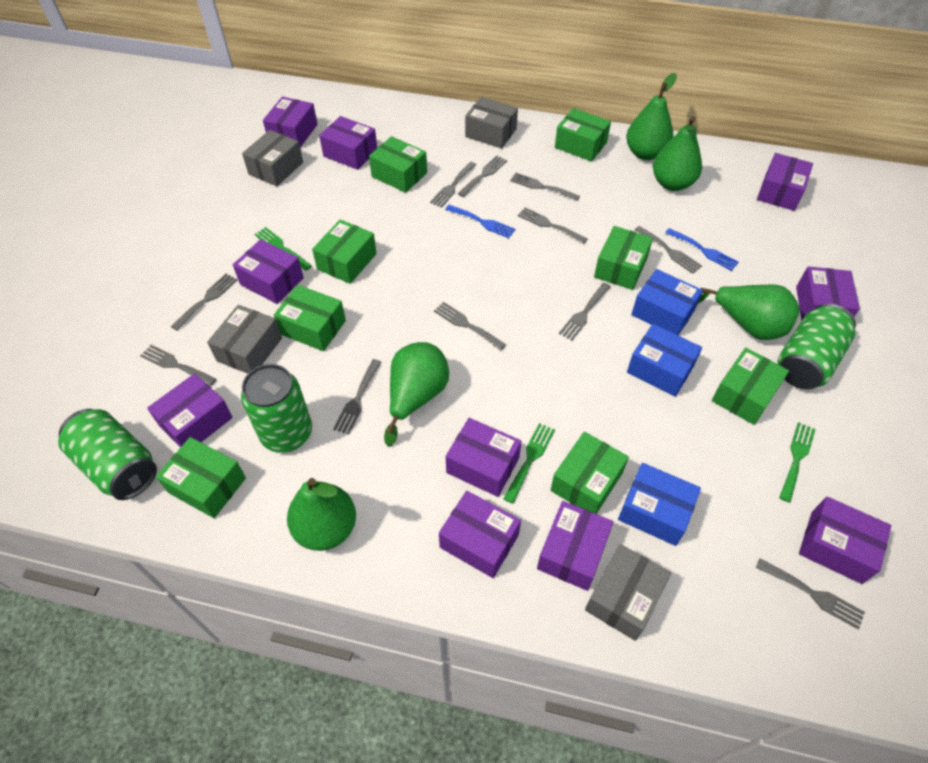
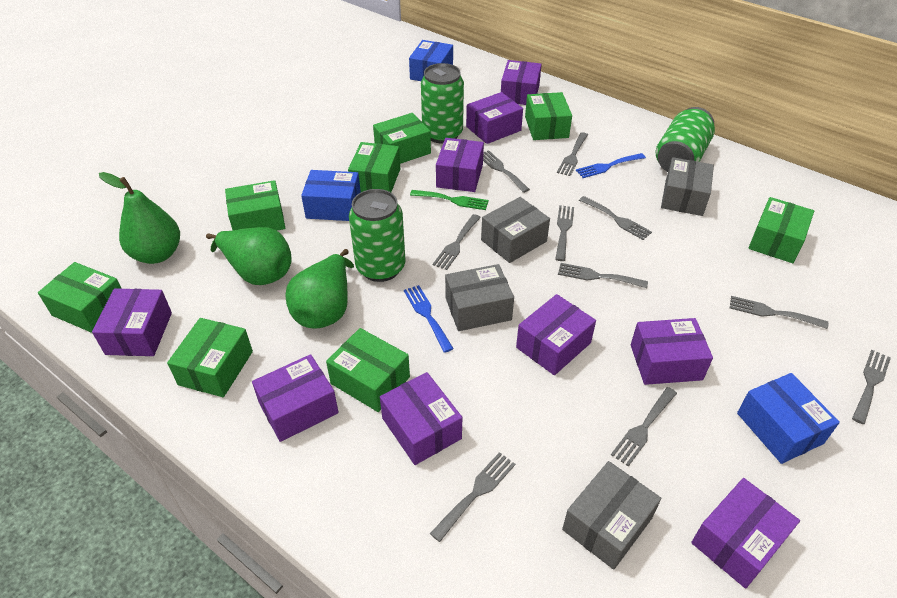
green fork: 3 -> 1
green pear: 5 -> 3
grey fork: 11 -> 10
purple box: 10 -> 9

